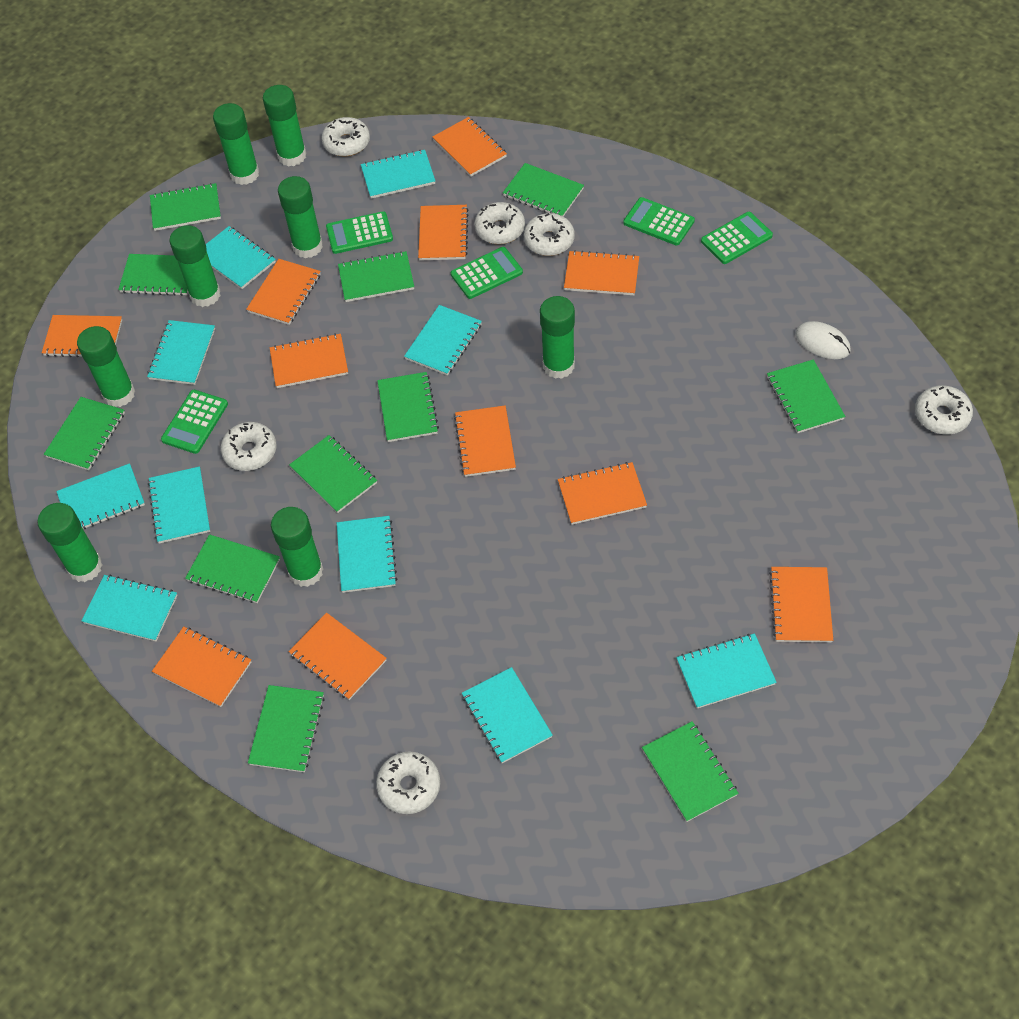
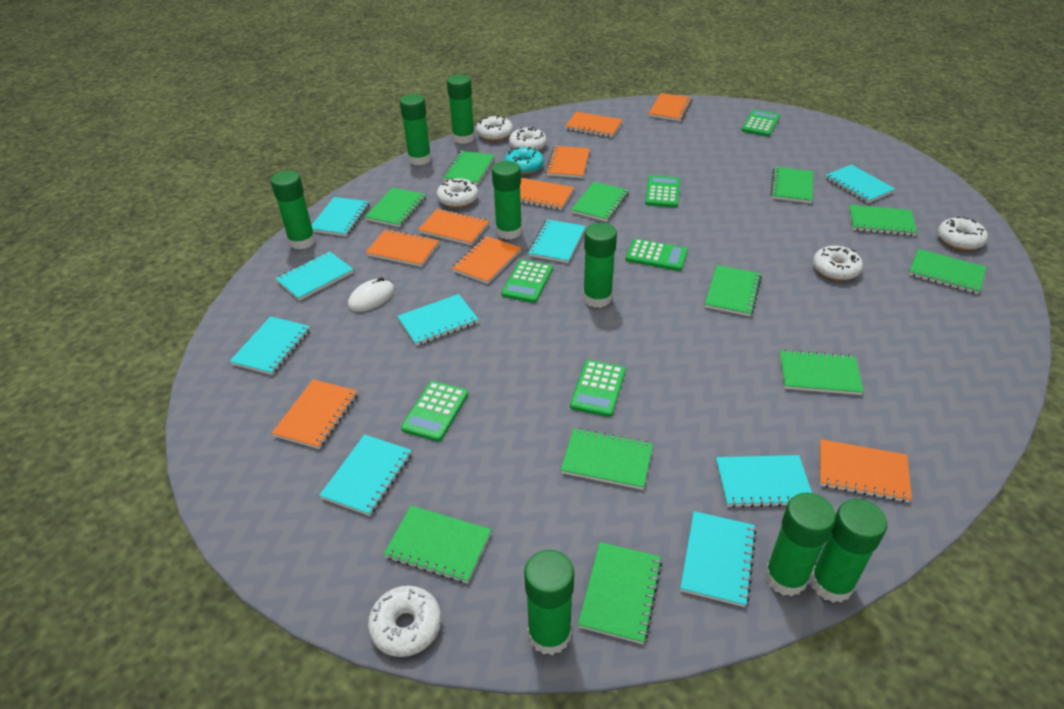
green calculator: 5 -> 6
orange notebook: 11 -> 9
turquoise donut: 0 -> 1
turquoise notebook: 10 -> 9

